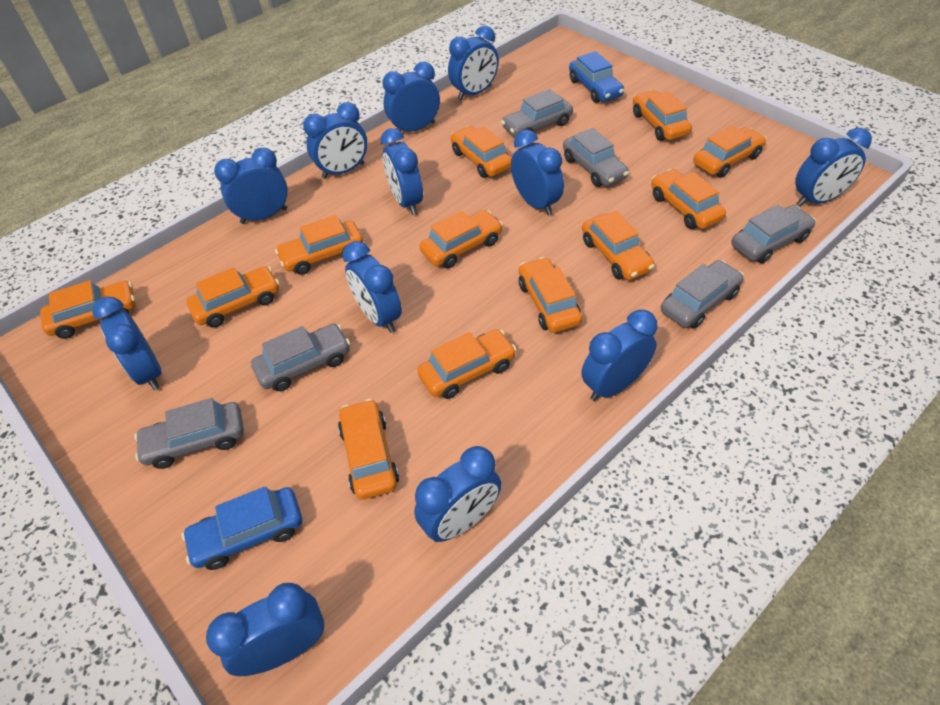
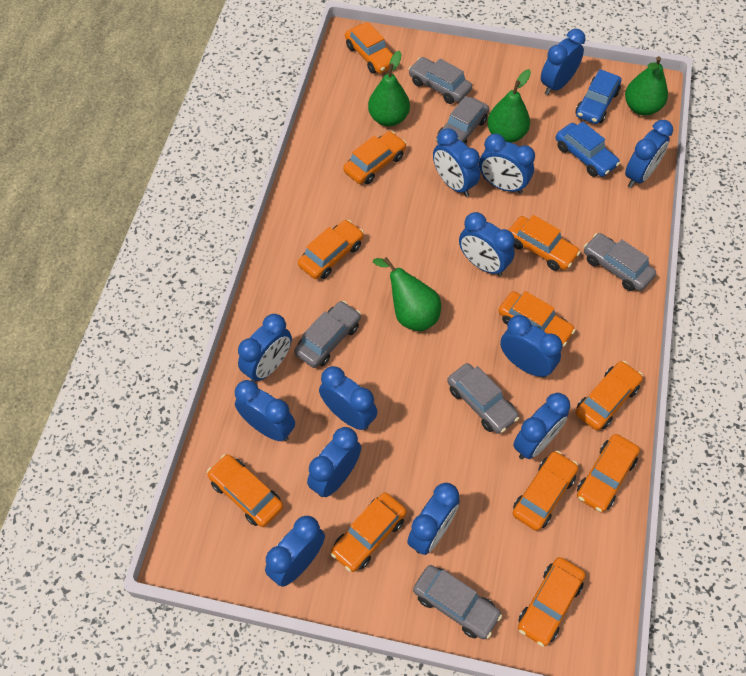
blue clock: 12 -> 13
green pear: 0 -> 4
orange car: 12 -> 11

